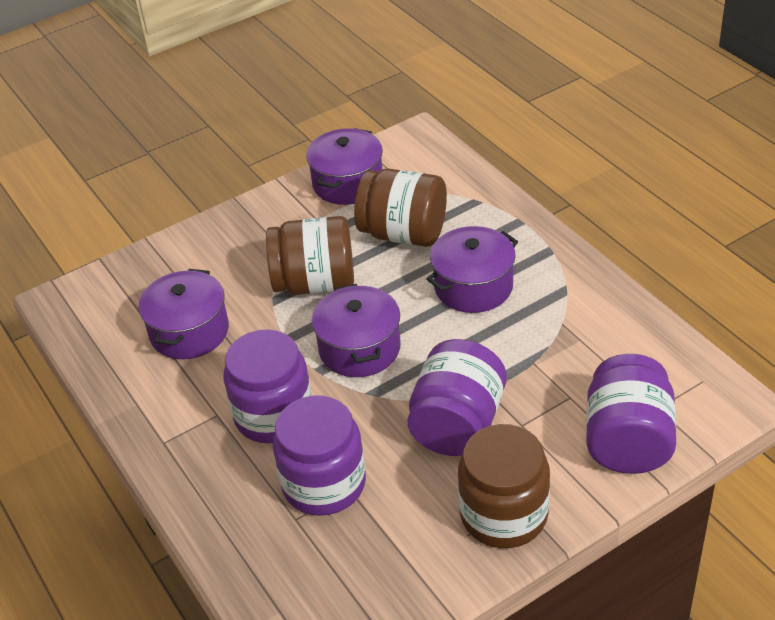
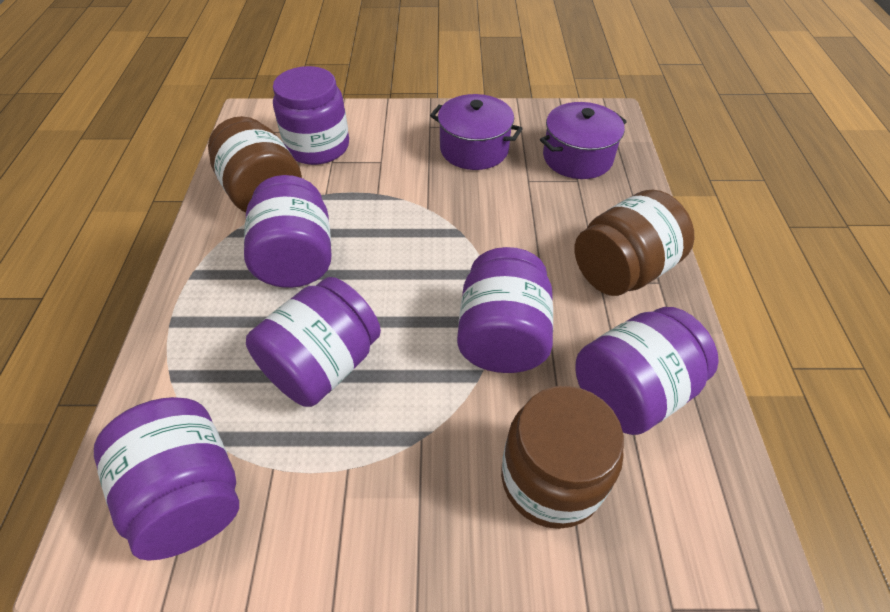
purple jar: 4 -> 6
purple pot: 4 -> 2

